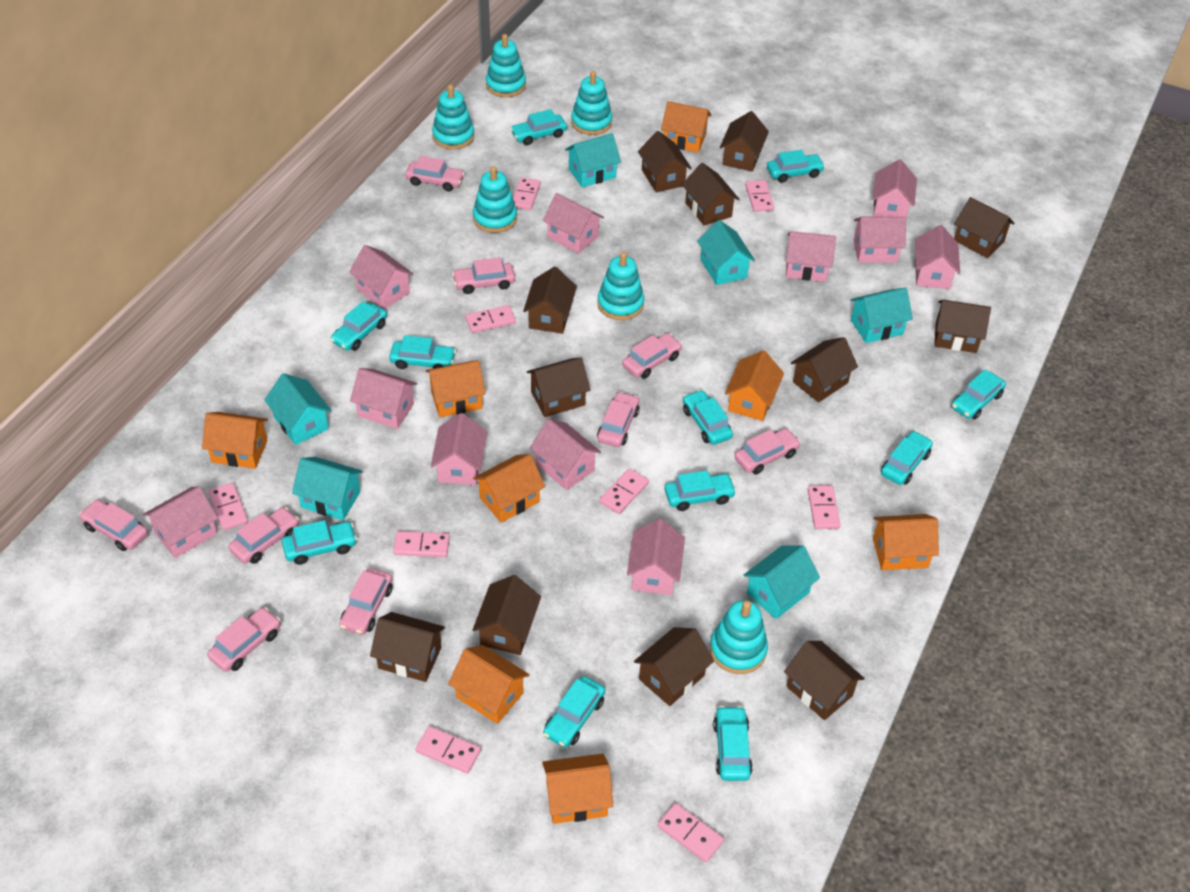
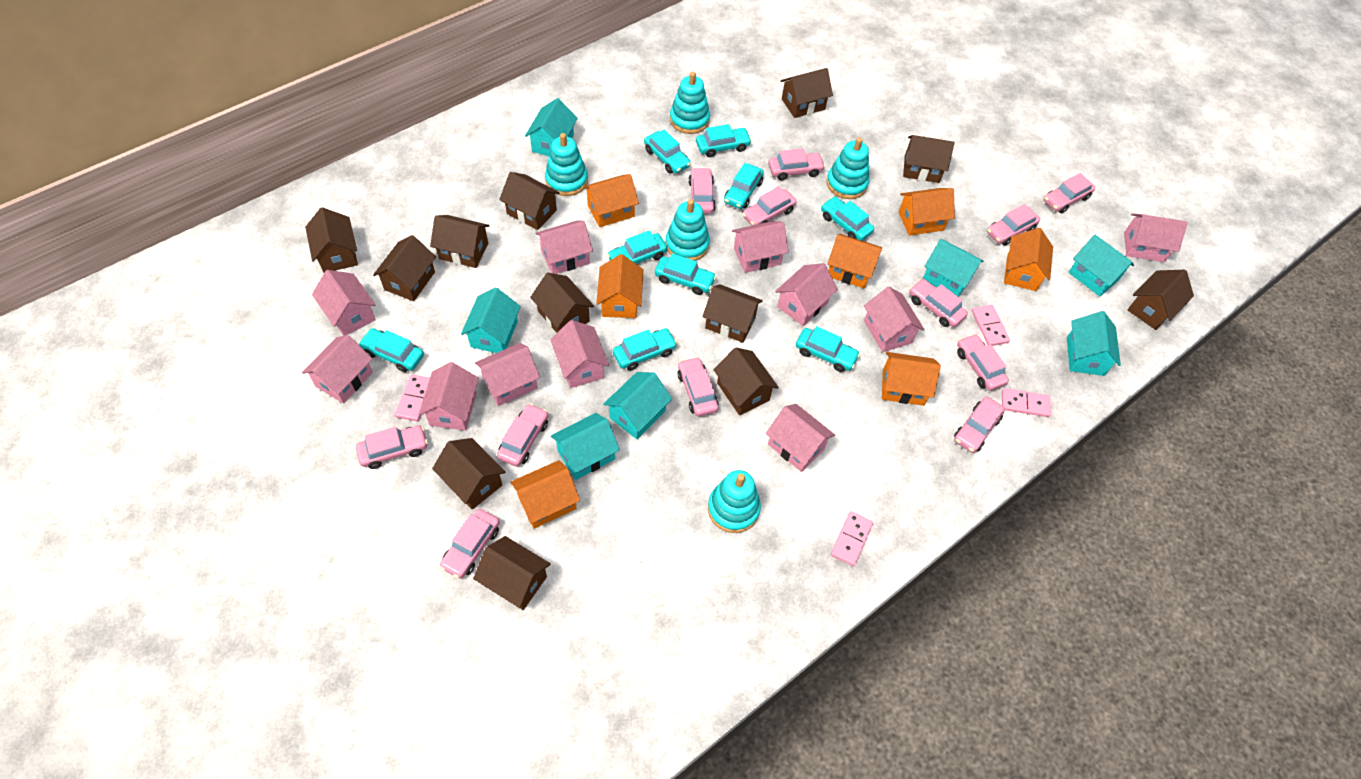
orange house: 8 -> 7
pink car: 9 -> 12
pink domino: 9 -> 4
turquoise car: 11 -> 9
turquoise house: 6 -> 7
turquoise stacking toy: 6 -> 5

